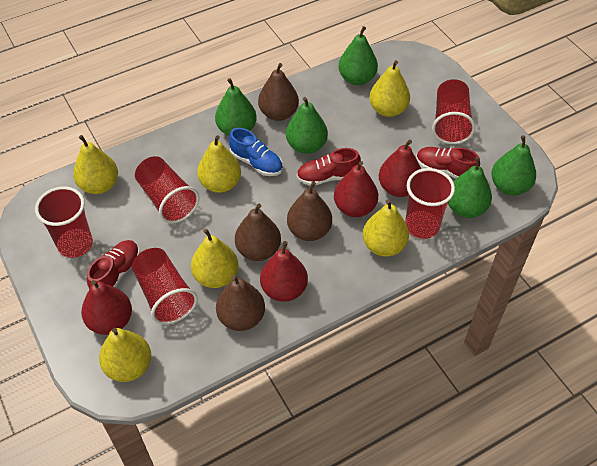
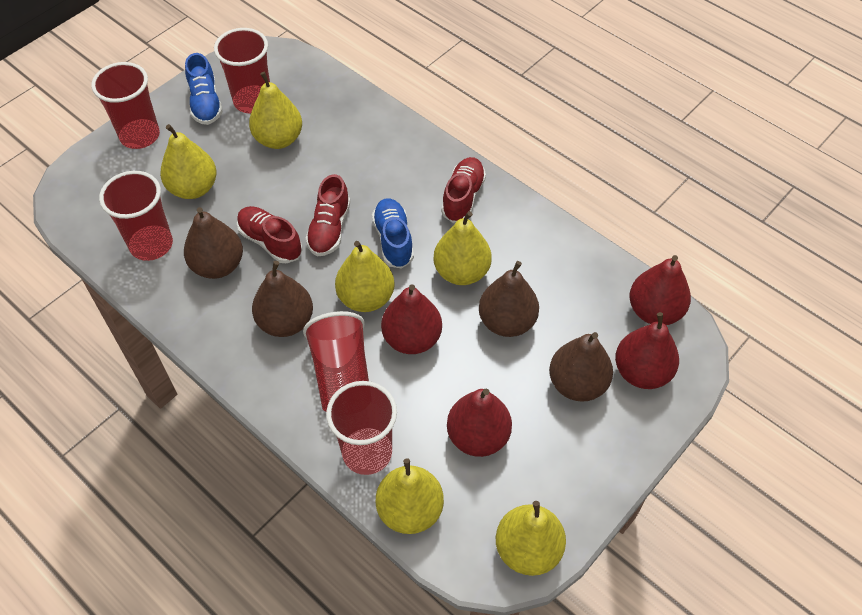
blue shoe: 1 -> 2
green pear: 5 -> 0

